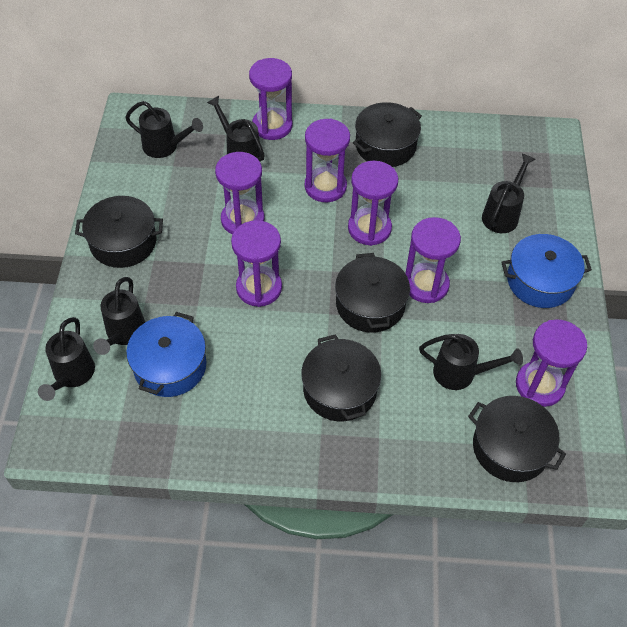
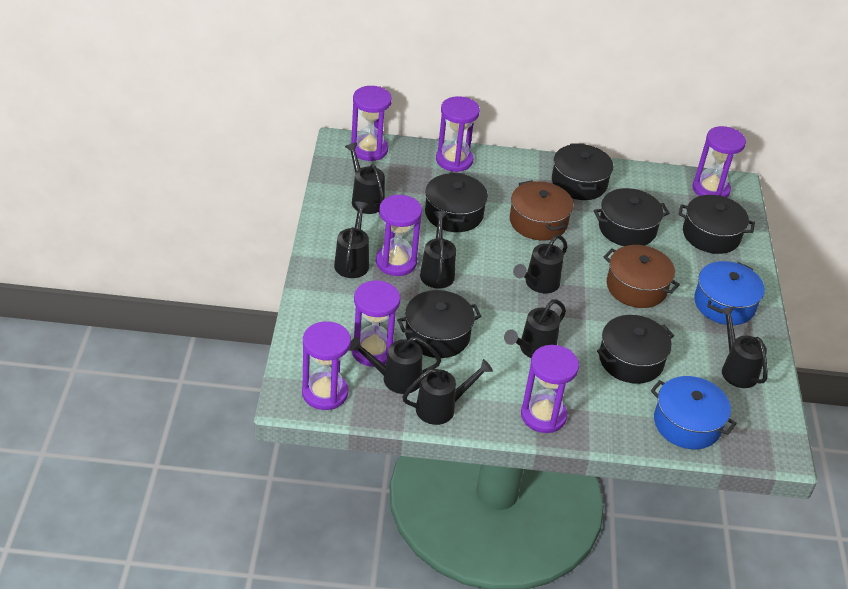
black pot: 5 -> 6
black watering can: 6 -> 8
brown pot: 0 -> 2

